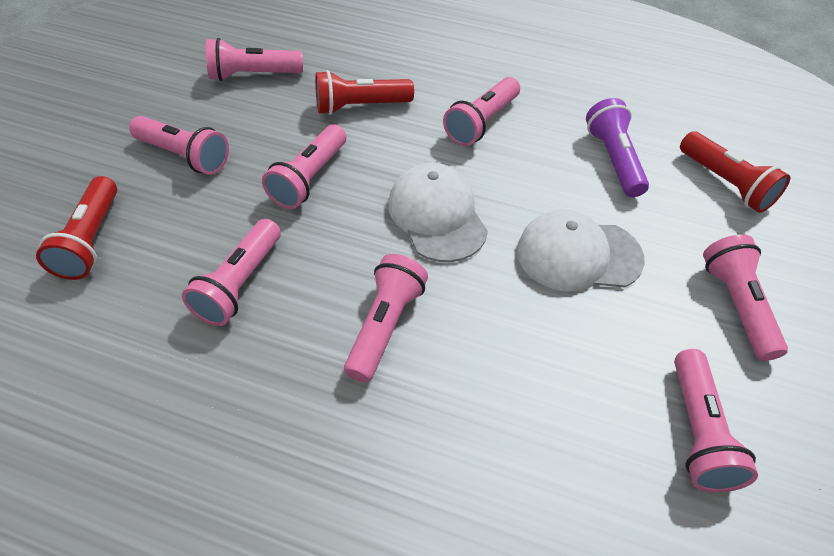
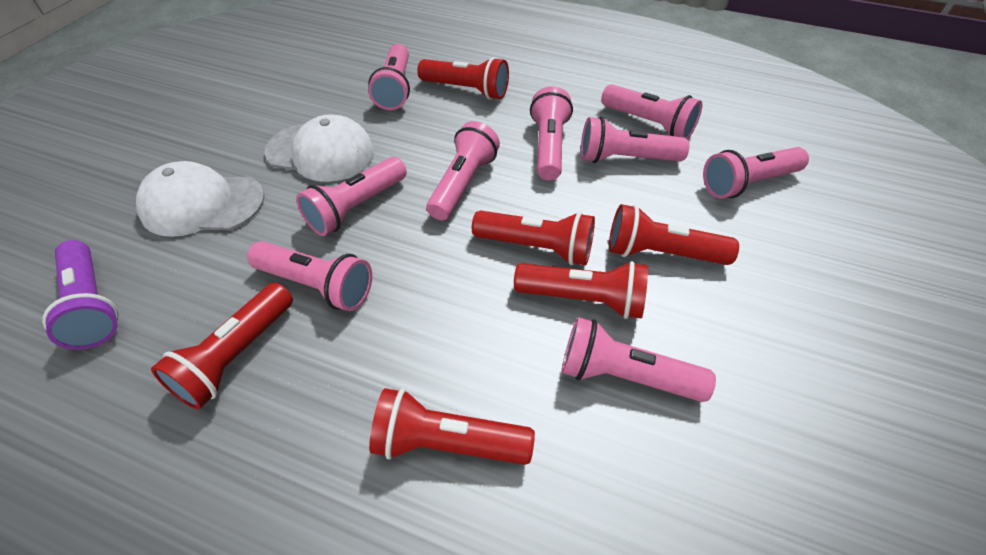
pink flashlight: 8 -> 9
red flashlight: 3 -> 6

